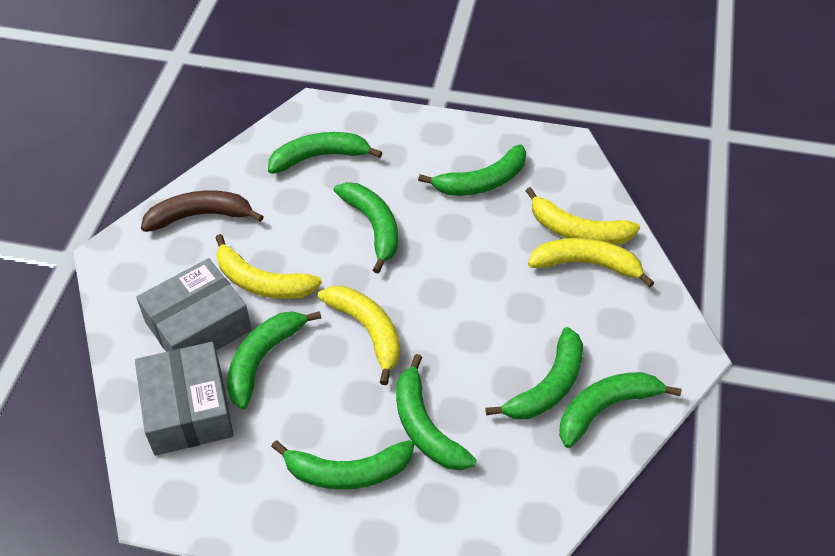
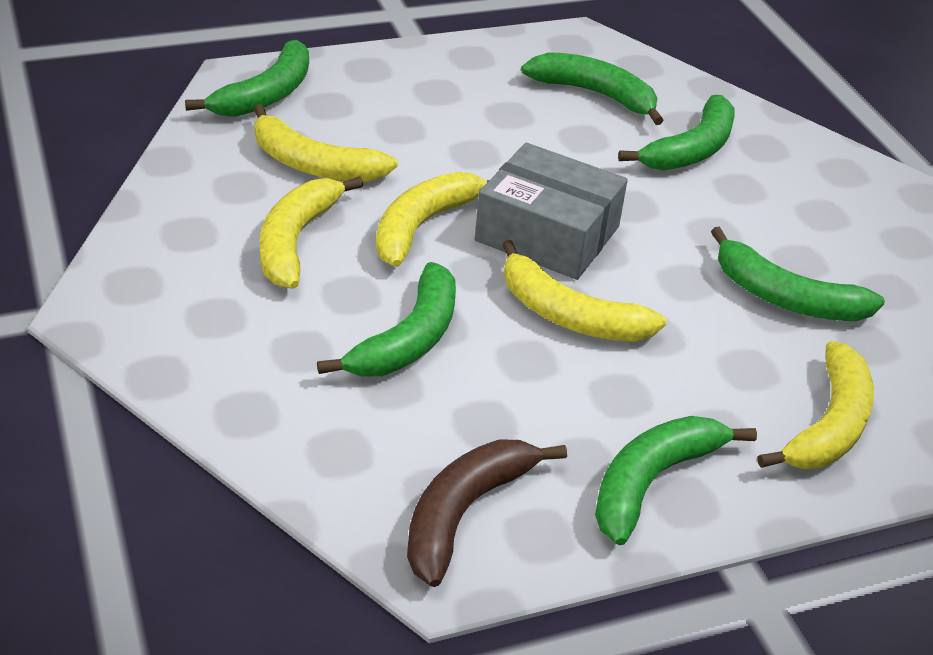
green banana: 8 -> 6
grey box: 2 -> 1
yellow banana: 4 -> 5

